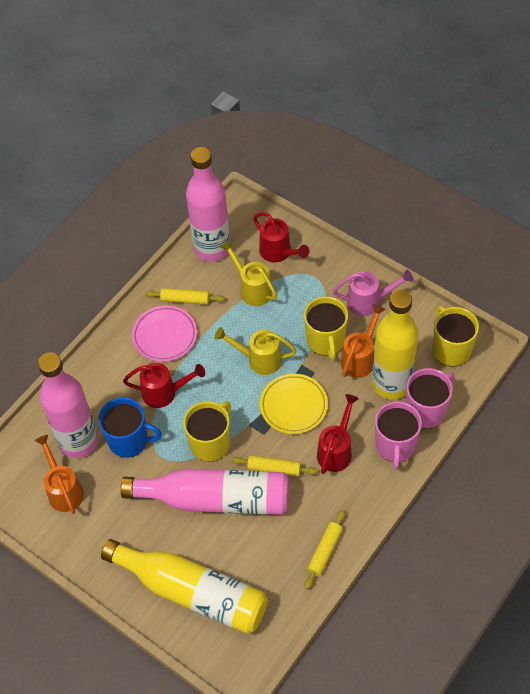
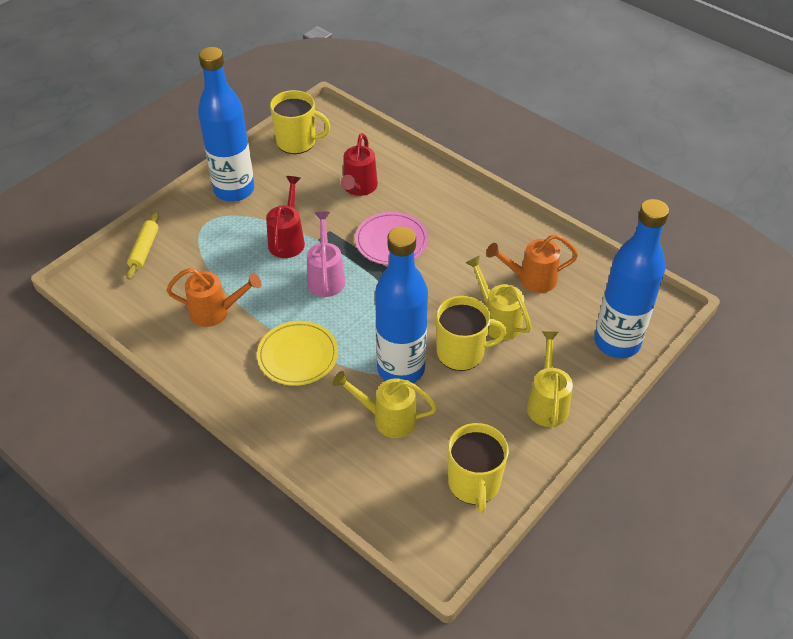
blue bottle: 0 -> 3
blue mug: 1 -> 0
pink bottle: 3 -> 0
pink mug: 2 -> 0
red watering can: 3 -> 2
yellow bottle: 2 -> 0
yellow rolling pin: 3 -> 1
yellow watering can: 2 -> 3

